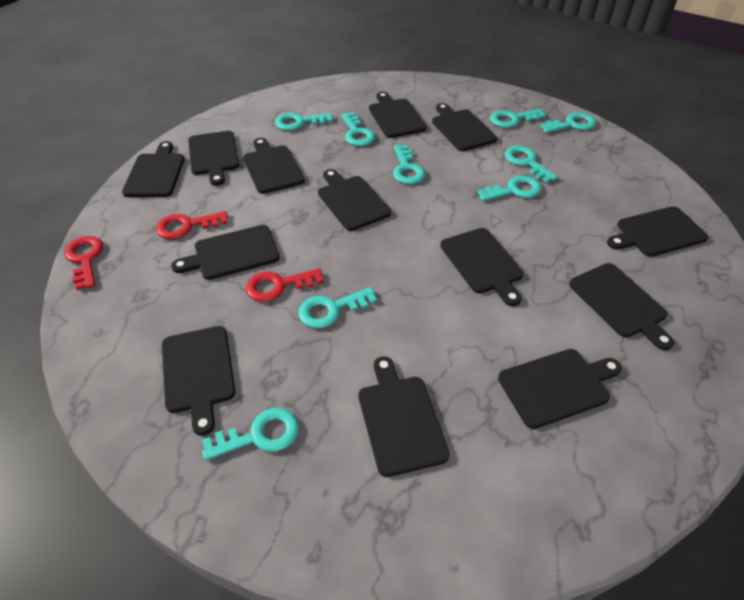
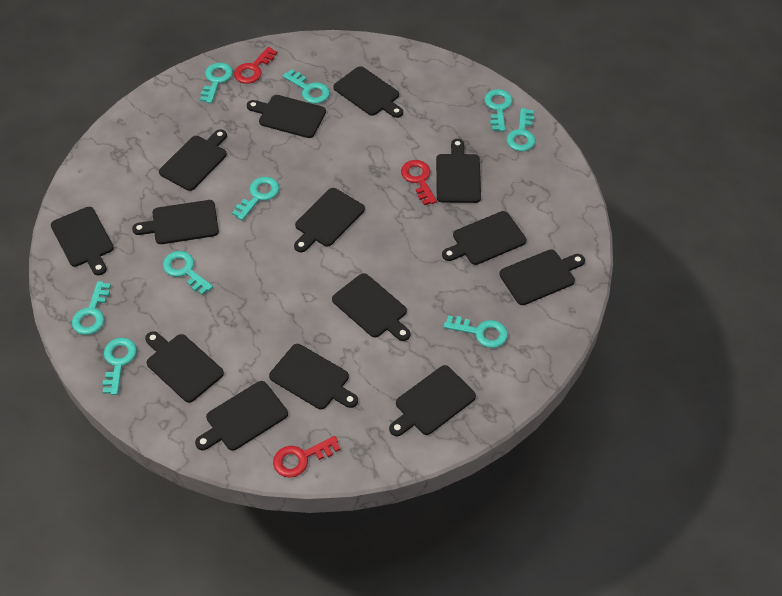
black cutting board: 13 -> 14

